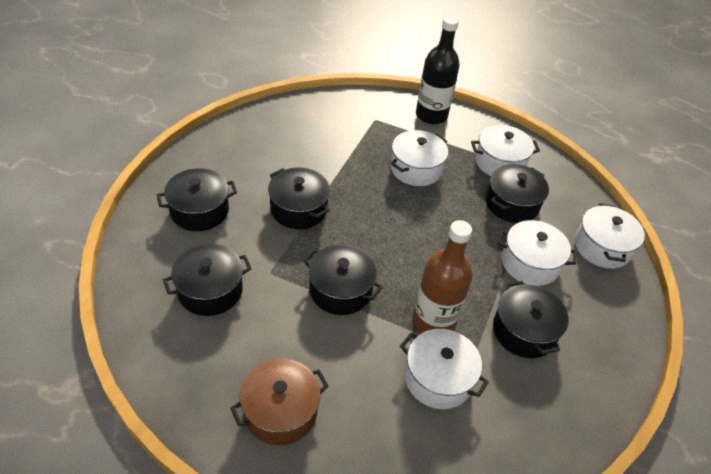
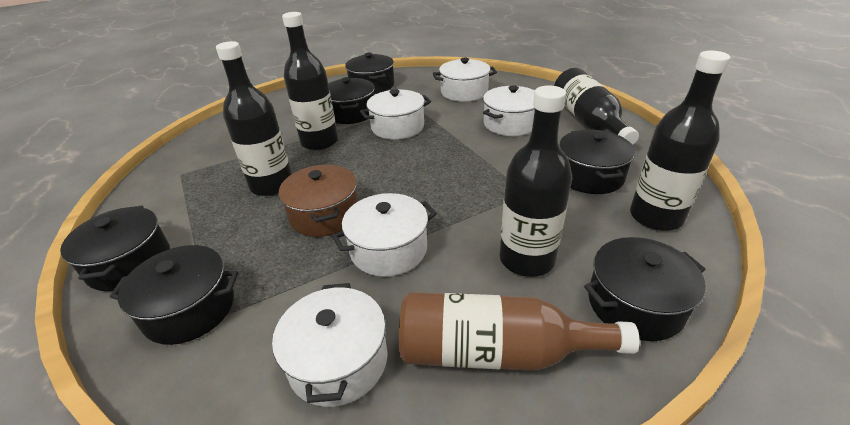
black bottle: 1 -> 5

